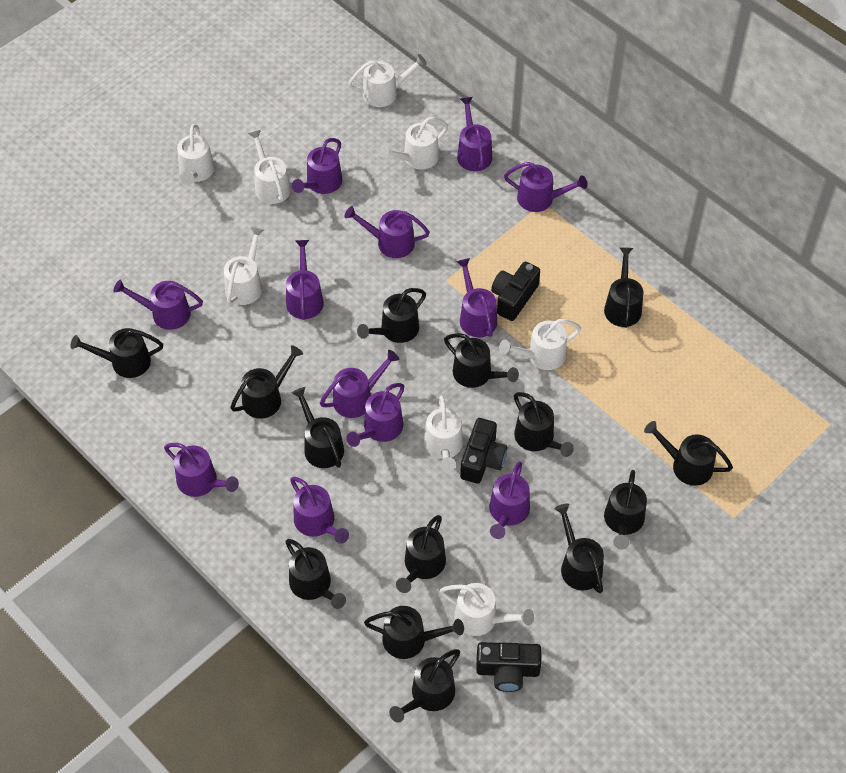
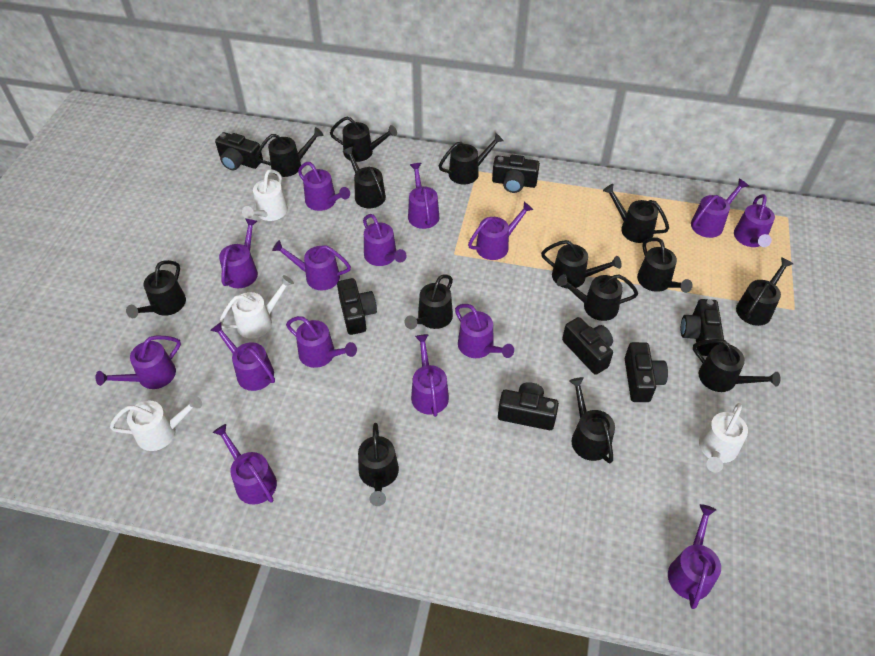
black camera: 3 -> 7
purple watering can: 12 -> 15
white watering can: 8 -> 4

